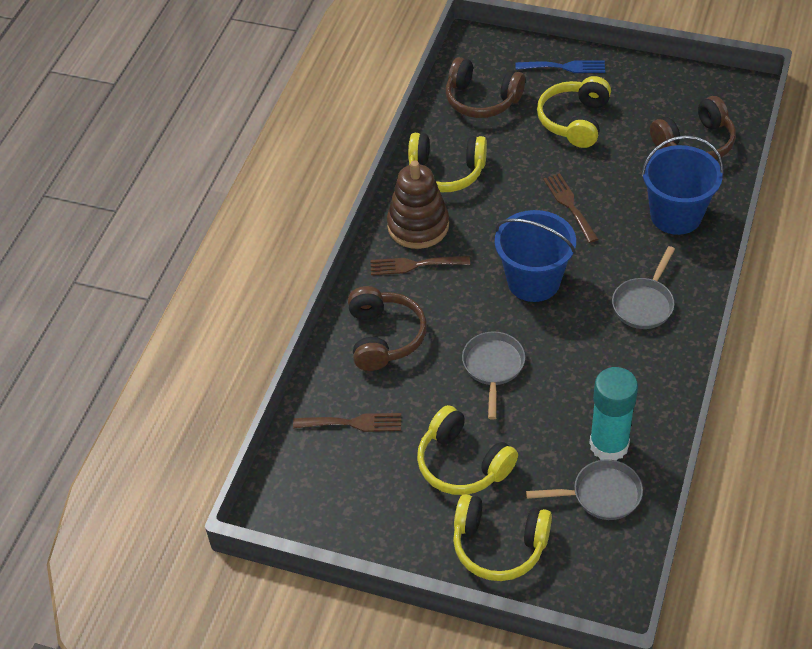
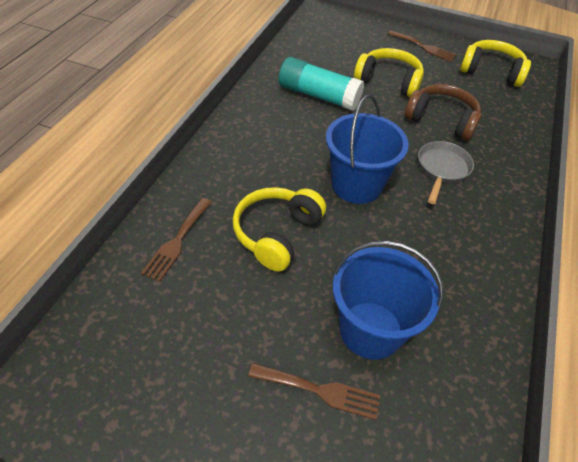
blue fork: 1 -> 0
brown headphones: 3 -> 1
brown stacking toy: 1 -> 0
grey pan: 3 -> 1
yellow headphones: 4 -> 3

